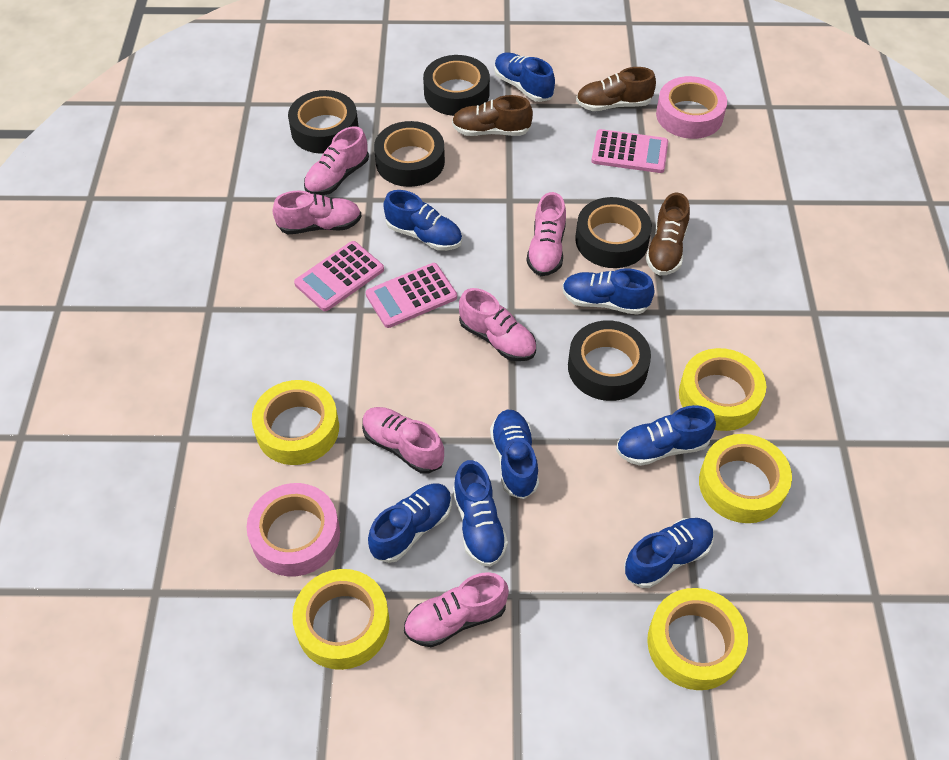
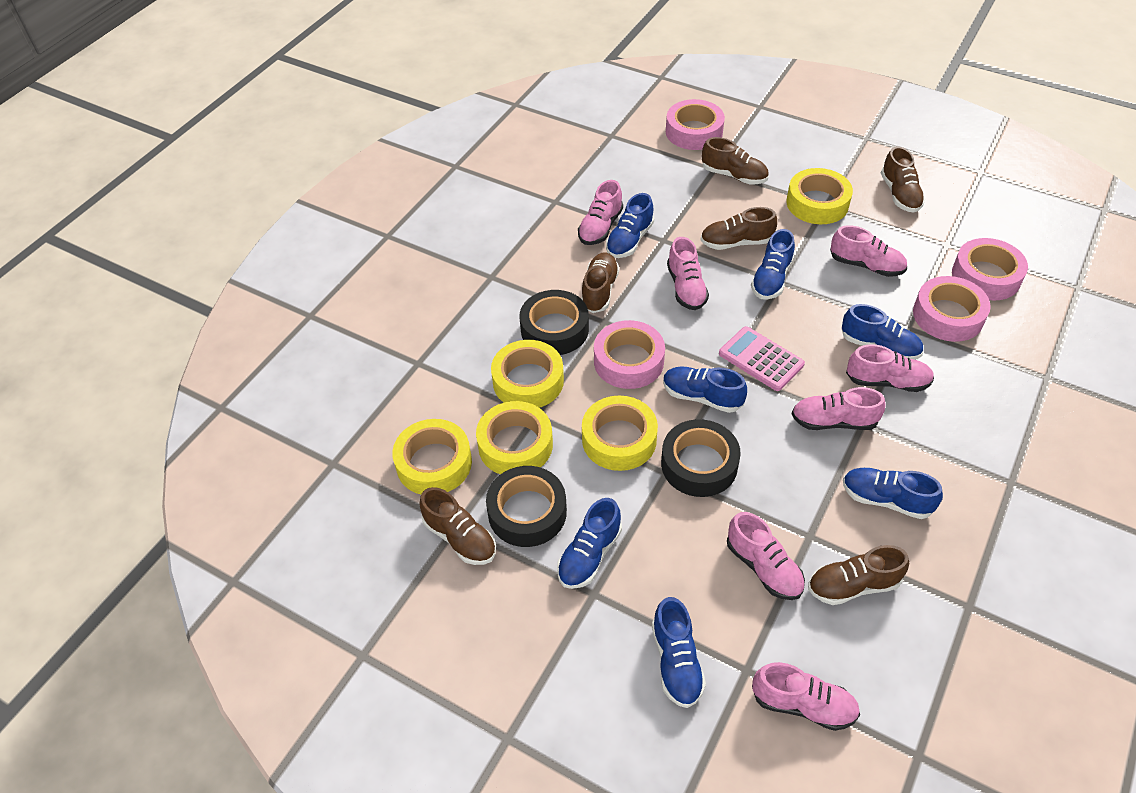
black tape: 5 -> 3
blue shoe: 8 -> 7
brown shoe: 3 -> 6
pink calculator: 3 -> 1
pink shoe: 6 -> 7
pink tape: 2 -> 4

